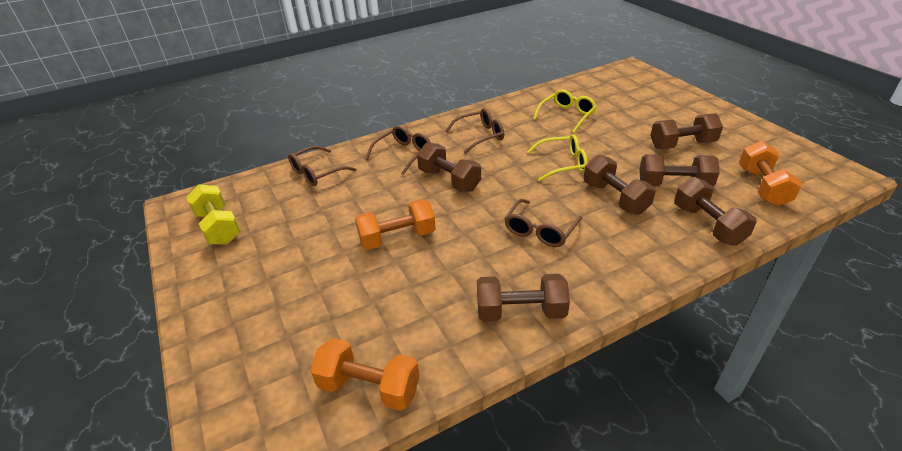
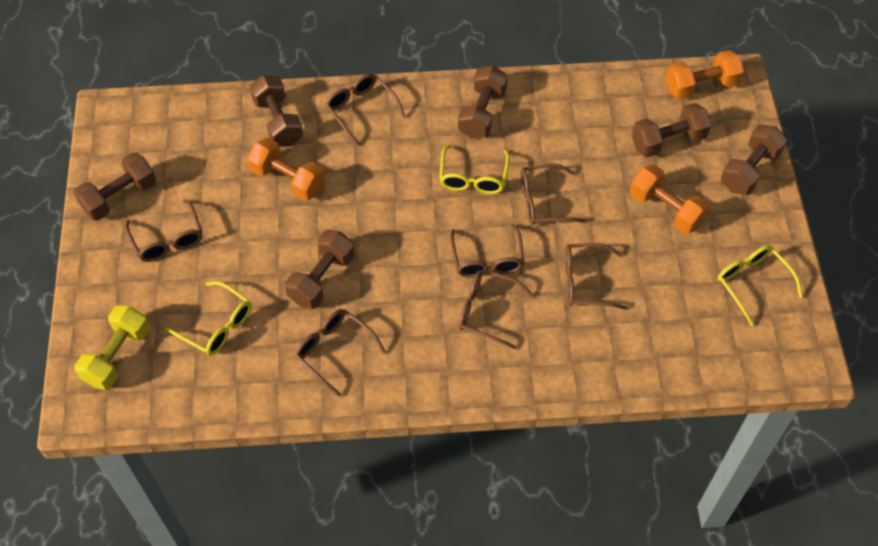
brown glasses: 4 -> 7
yellow glasses: 2 -> 3

